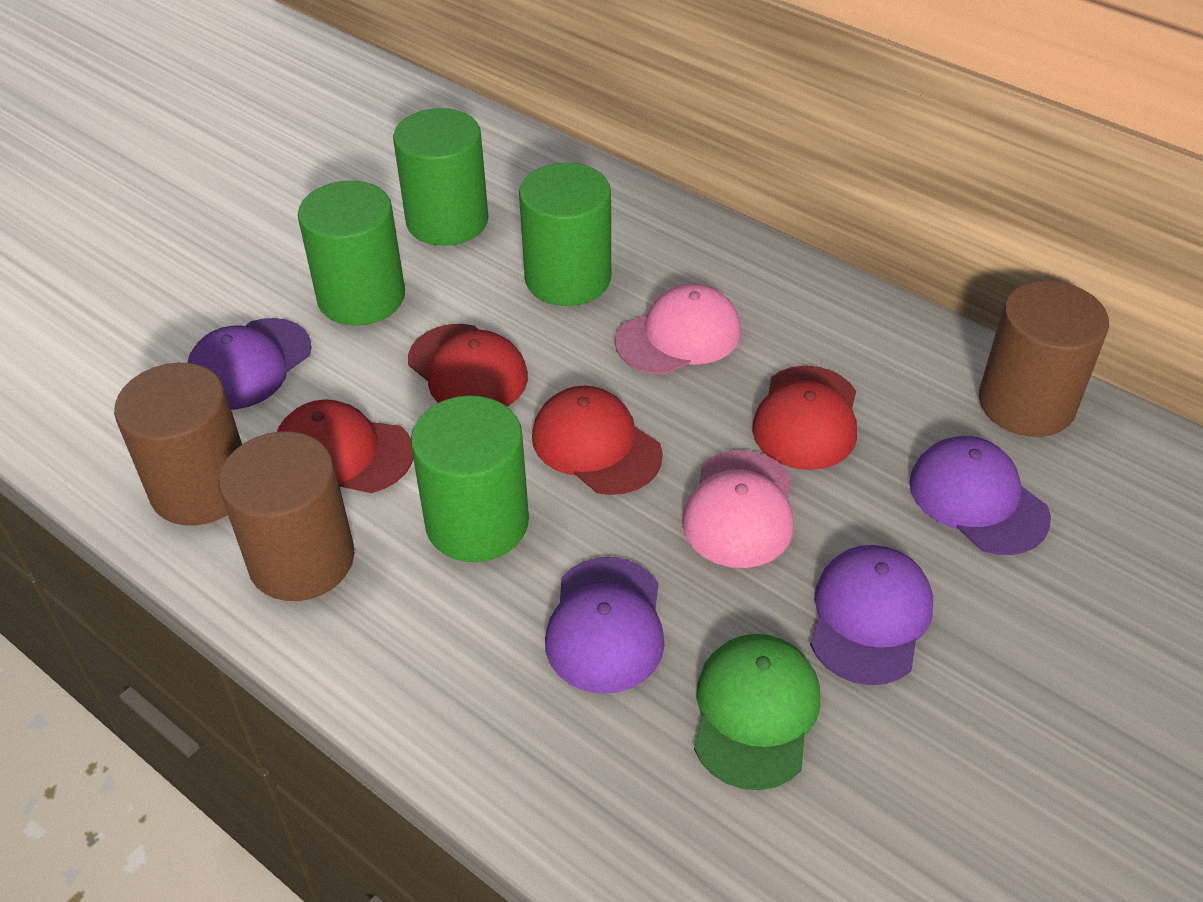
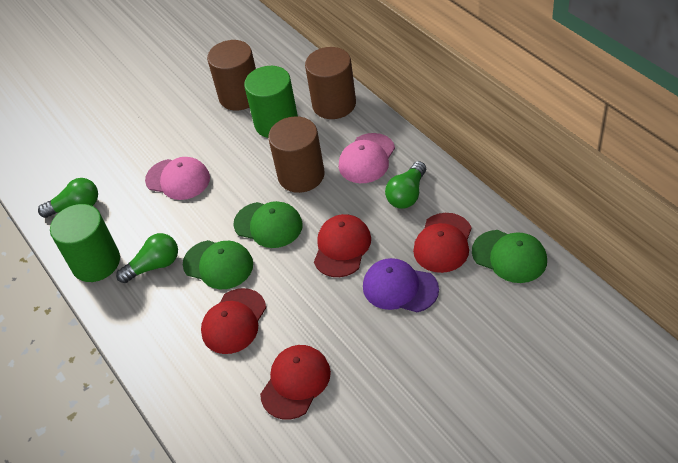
green cap: 1 -> 3
green cylinder: 4 -> 2
green light bulb: 0 -> 3
purple cap: 4 -> 1

